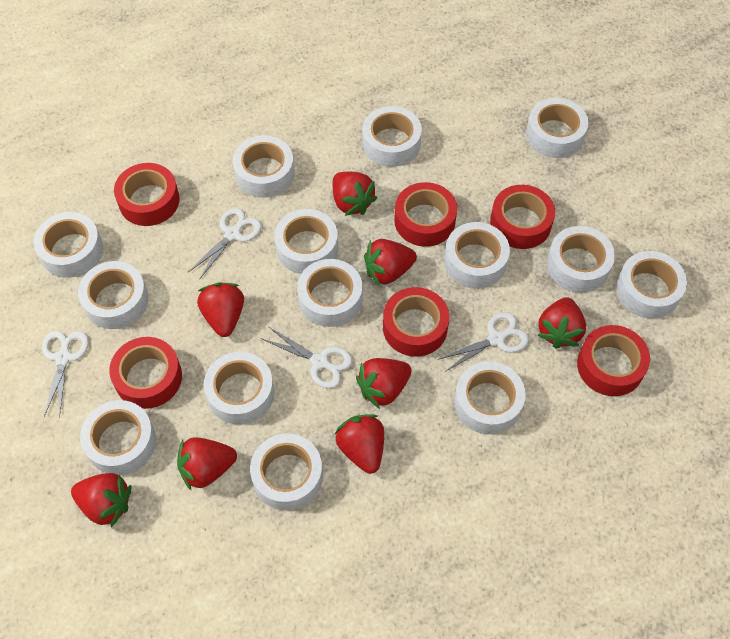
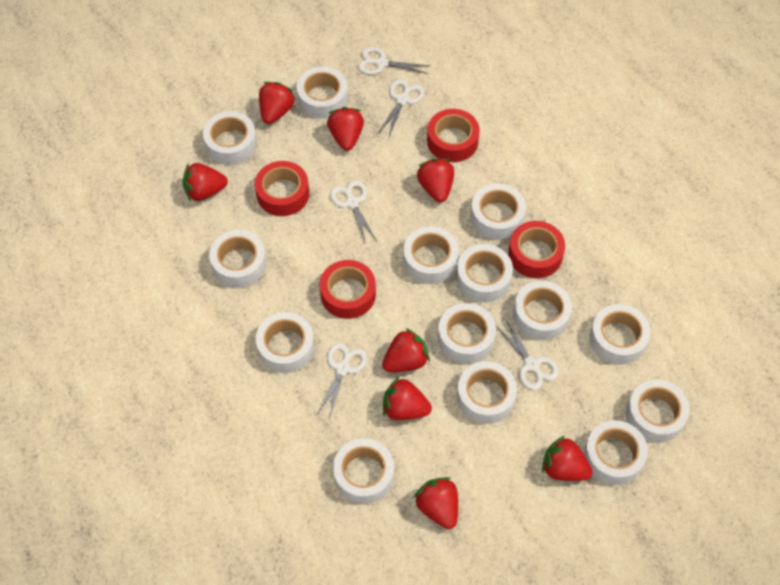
red tape: 6 -> 4
white scissors: 4 -> 5

